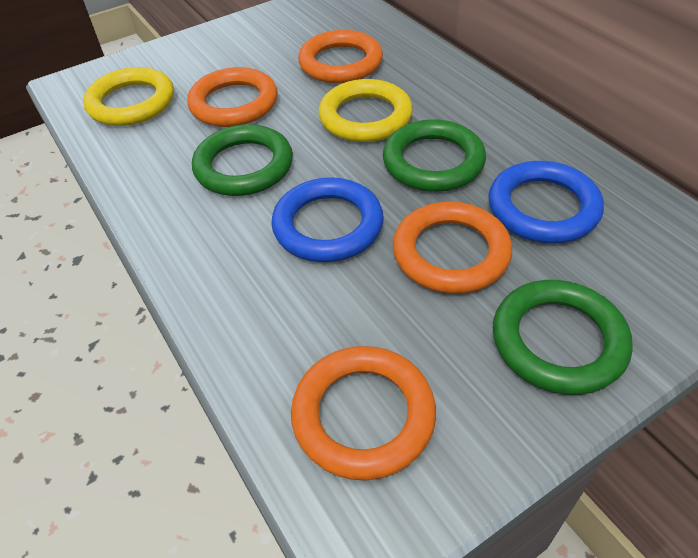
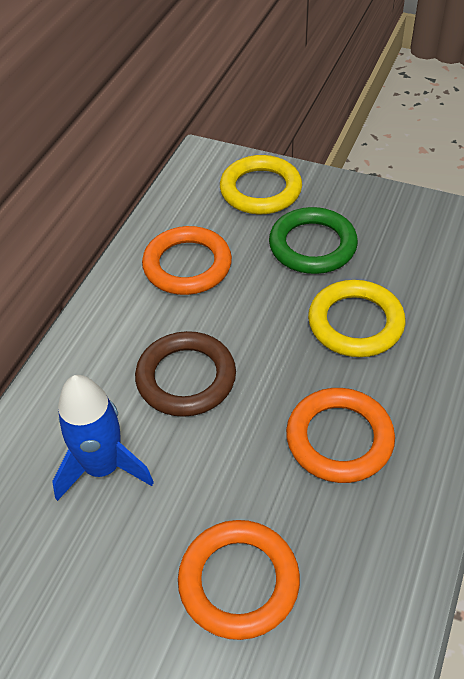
blue ring: 2 -> 0
blue rocket: 0 -> 1
brown ring: 0 -> 1
green ring: 3 -> 1
orange ring: 4 -> 3

